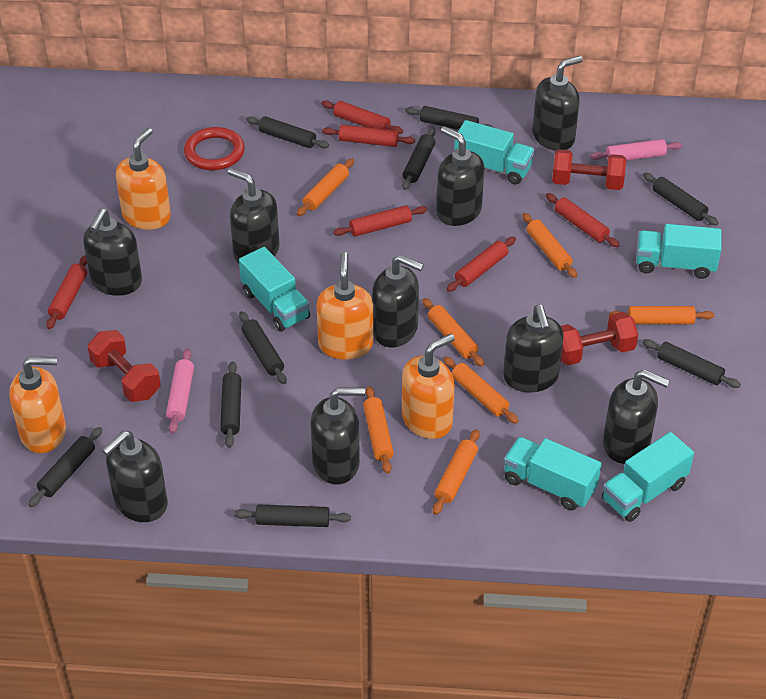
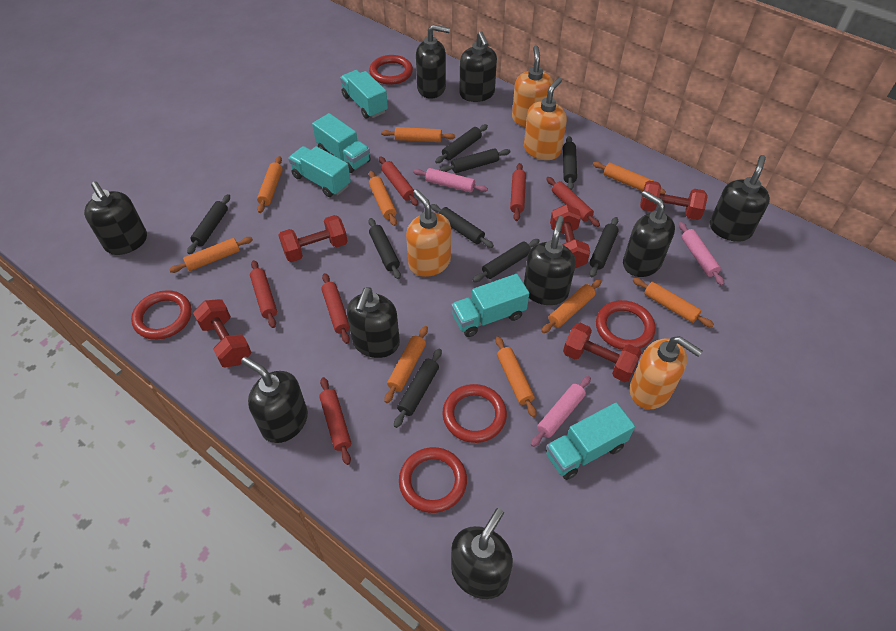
orange rolling pin: 7 -> 9
pink rolling pin: 2 -> 3
red dumbbell: 3 -> 5
red ring: 1 -> 5

